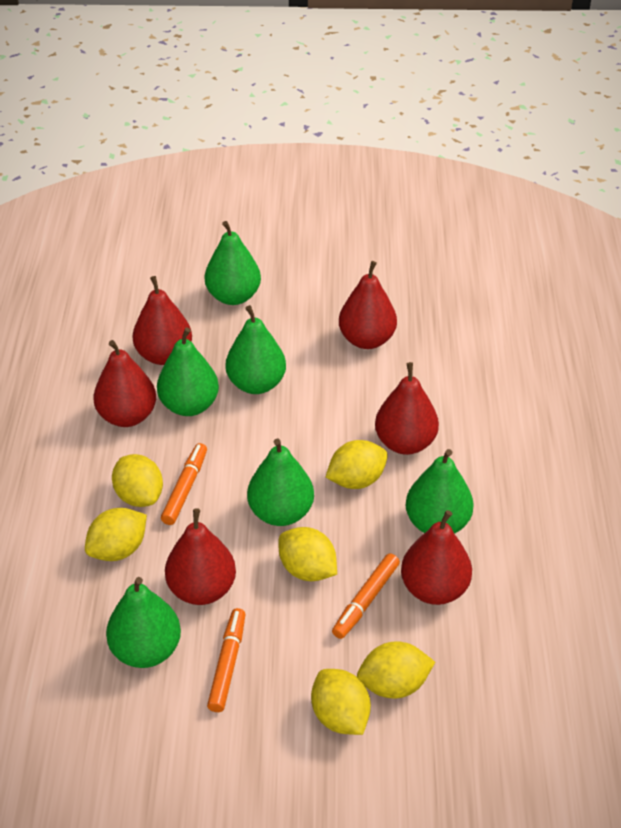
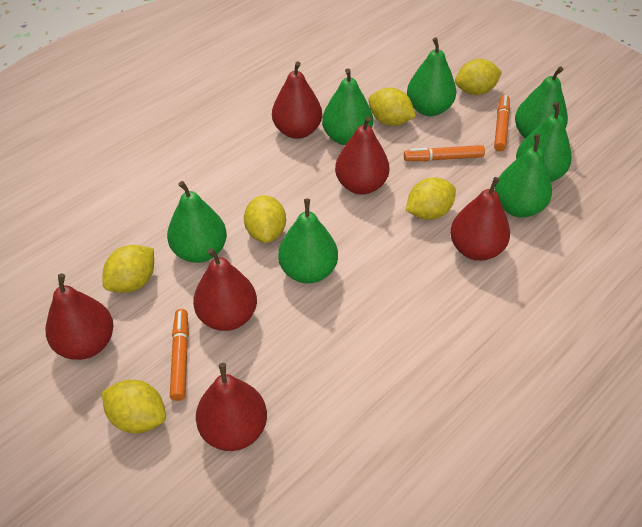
green pear: 6 -> 7

